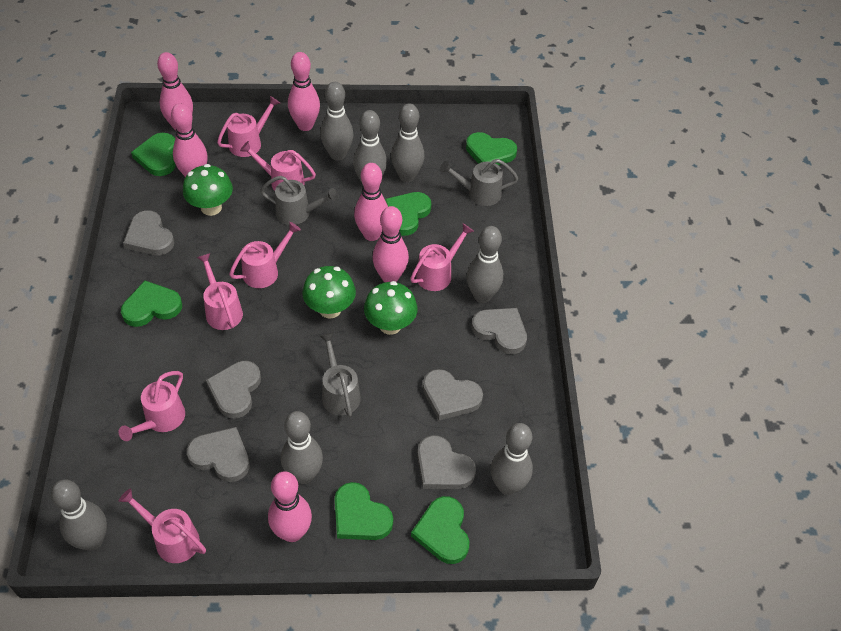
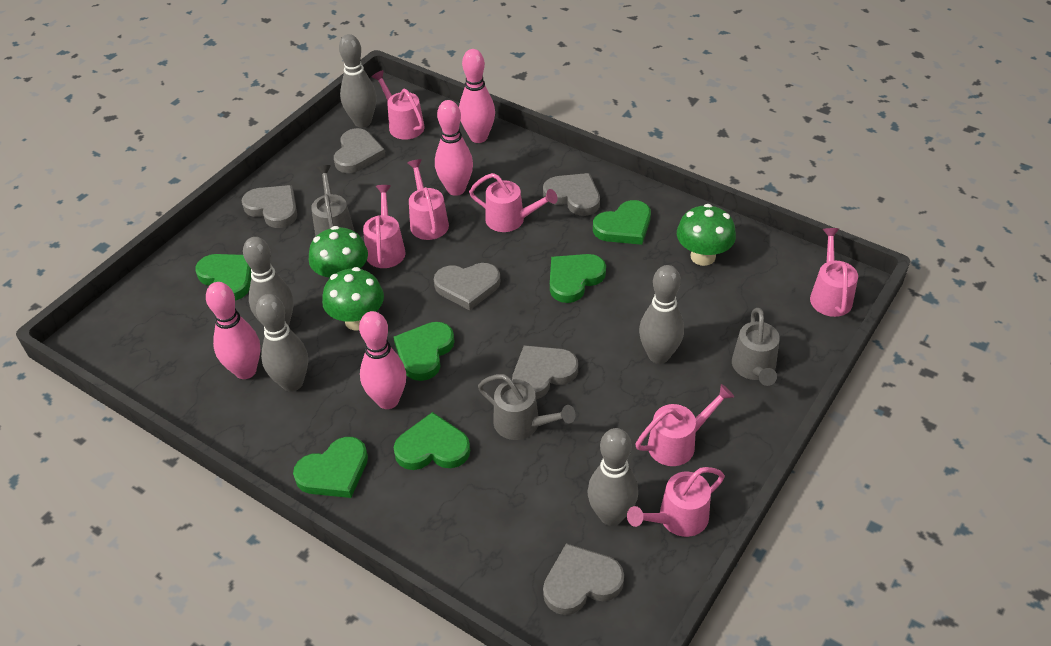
grey bowling pin: 7 -> 5
pink bowling pin: 6 -> 4

